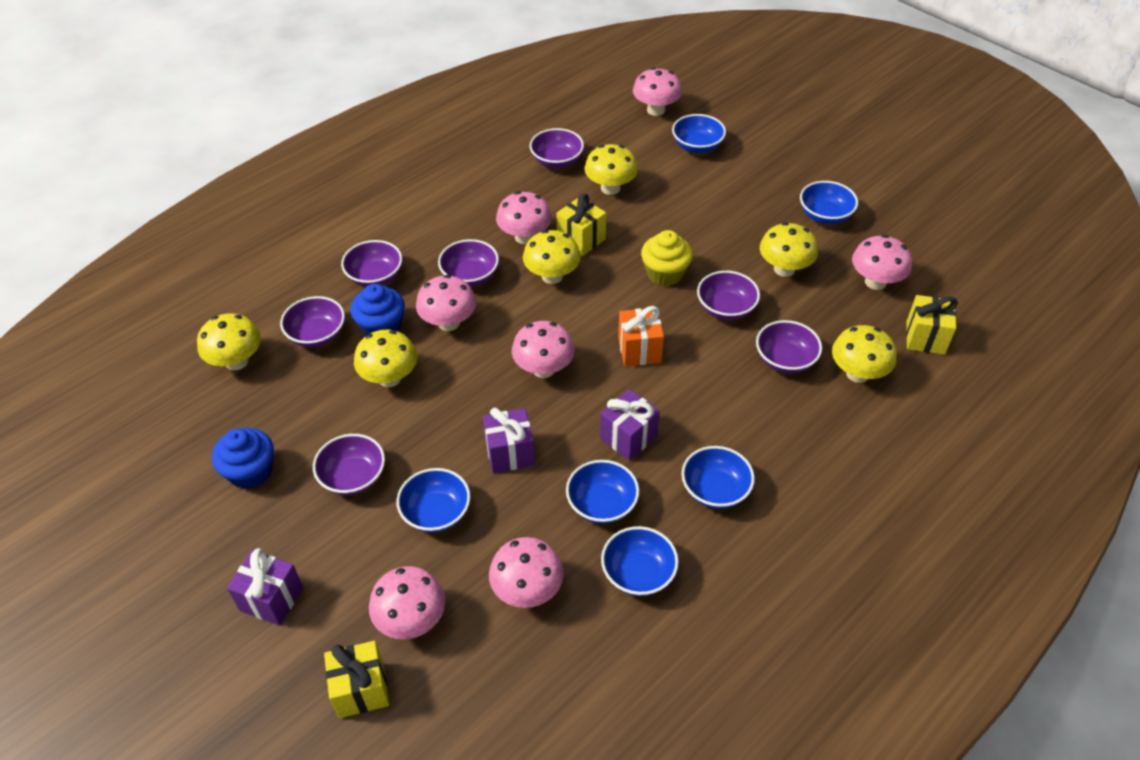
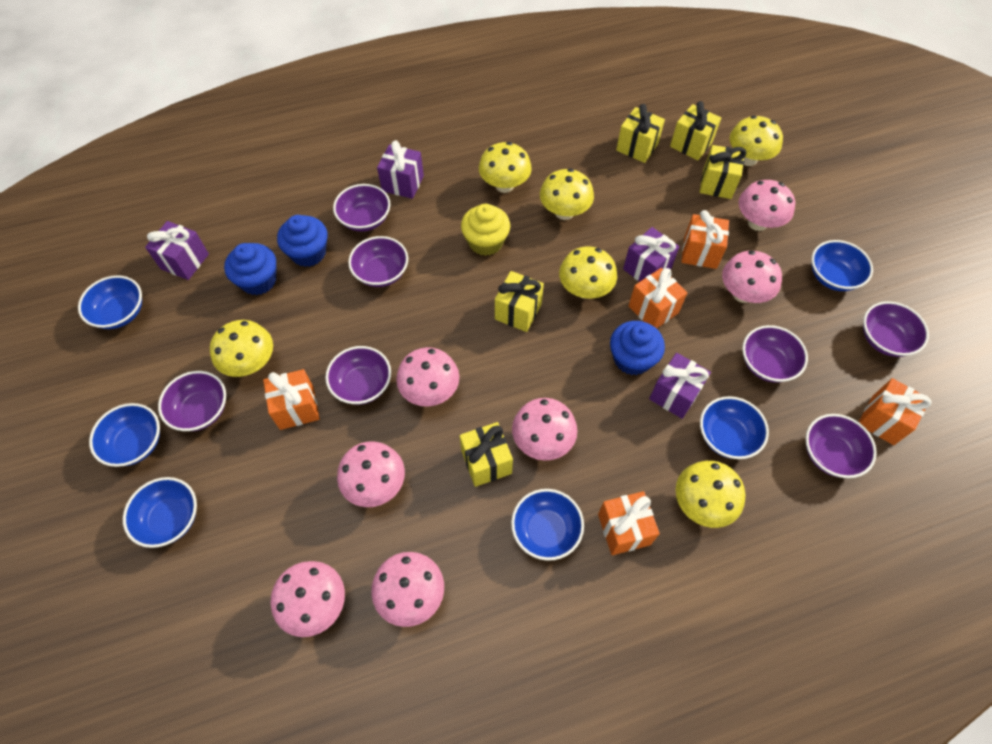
blue cupcake: 2 -> 3
orange gift: 1 -> 5
purple gift: 3 -> 4
yellow gift: 3 -> 5

